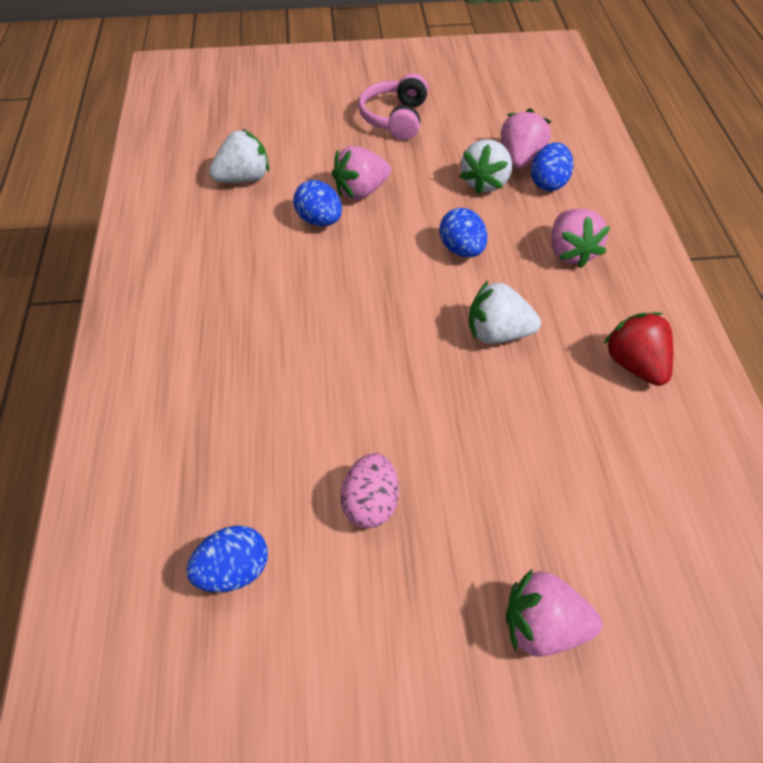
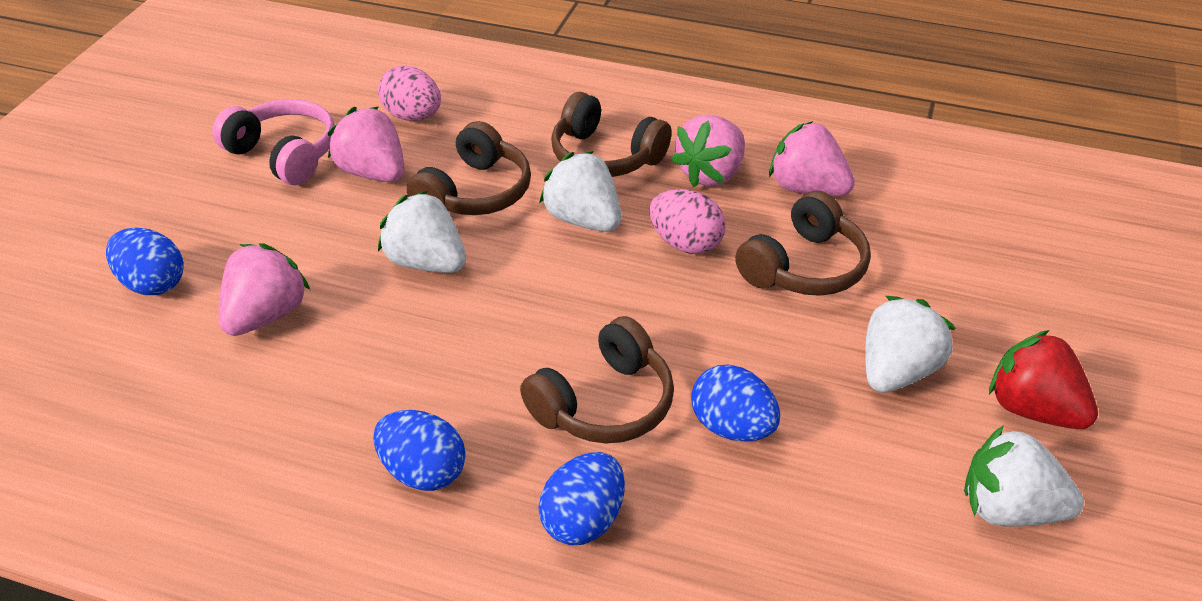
brown headphones: 0 -> 4
pink egg: 1 -> 2
white strawberry: 3 -> 4

